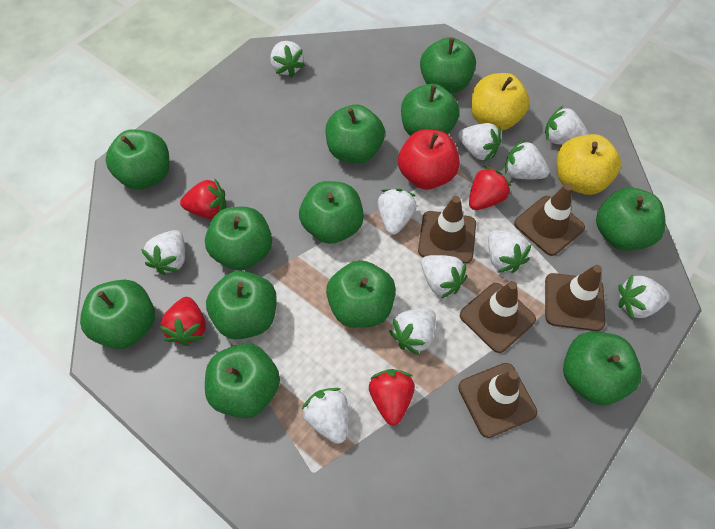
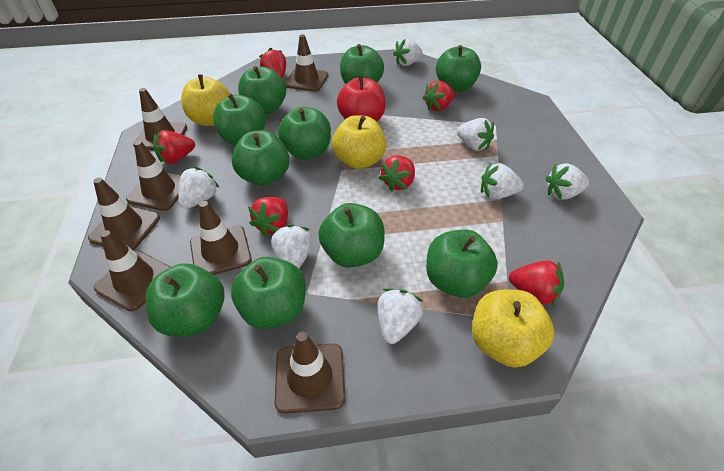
brown traffic cone: 5 -> 7
green apple: 12 -> 10
red strawberry: 4 -> 6
white strawberry: 11 -> 7
yellow apple: 2 -> 3

